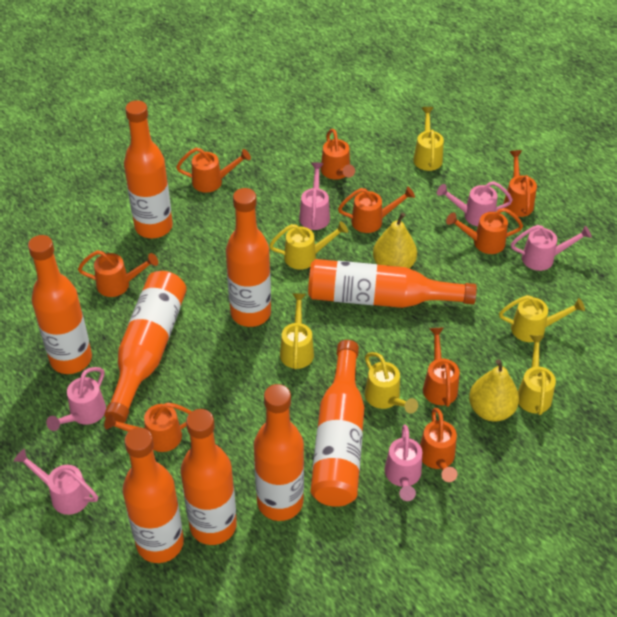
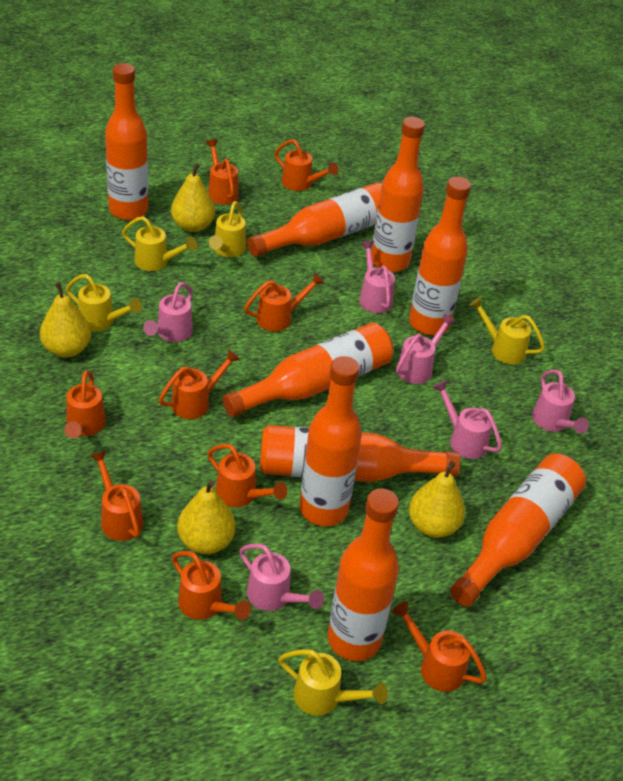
yellow pear: 2 -> 4
yellow watering can: 6 -> 5

